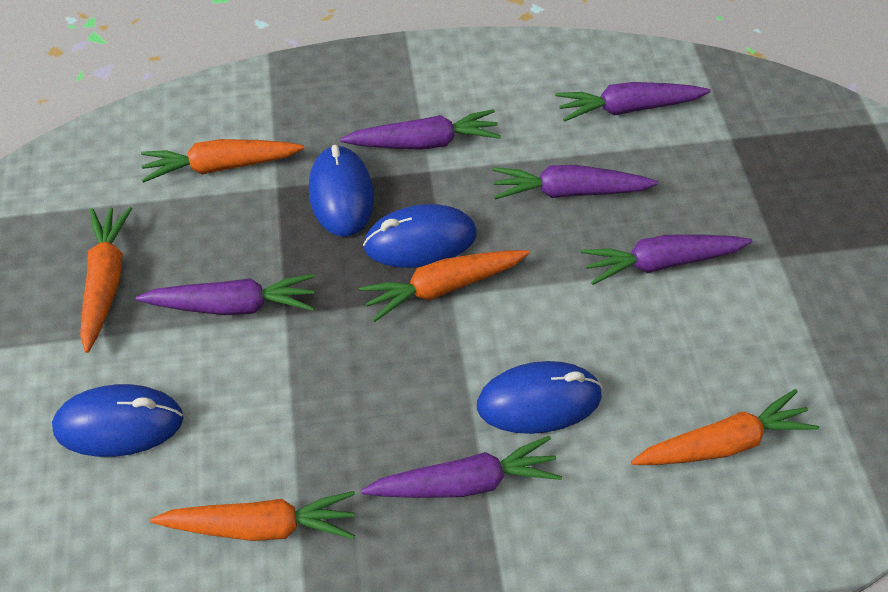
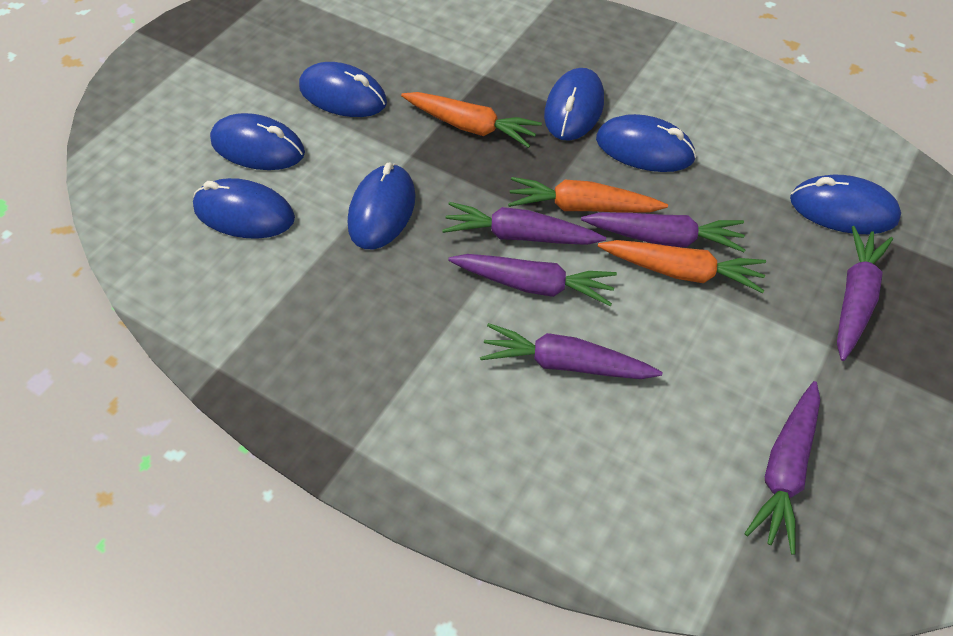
blue mouse: 4 -> 7
orange carrot: 5 -> 3

